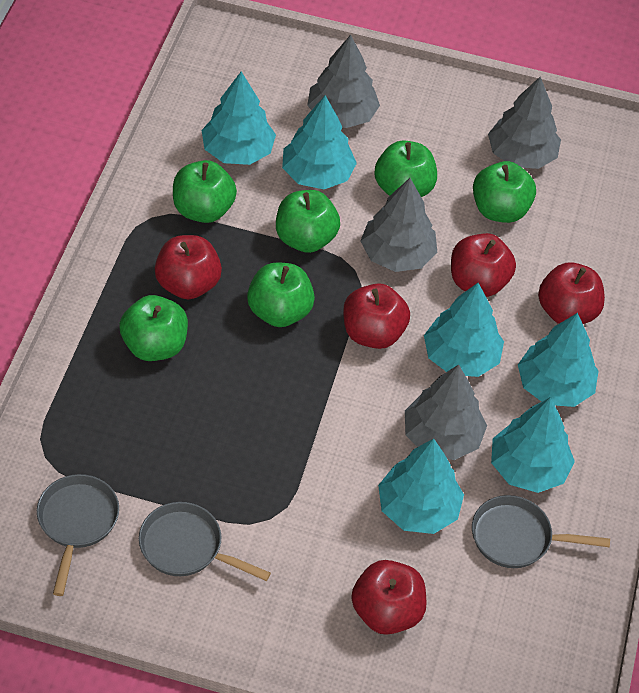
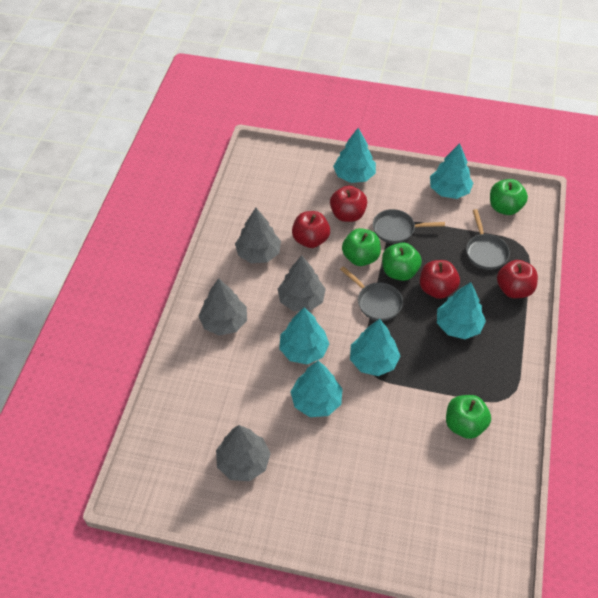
green apple: 6 -> 4
red apple: 5 -> 4

